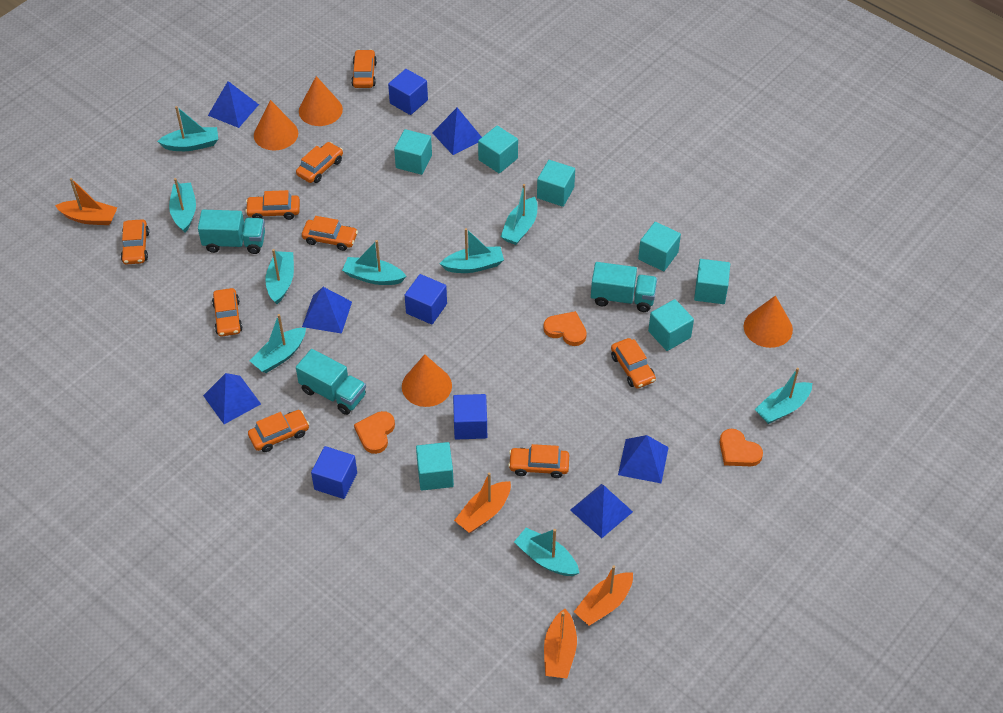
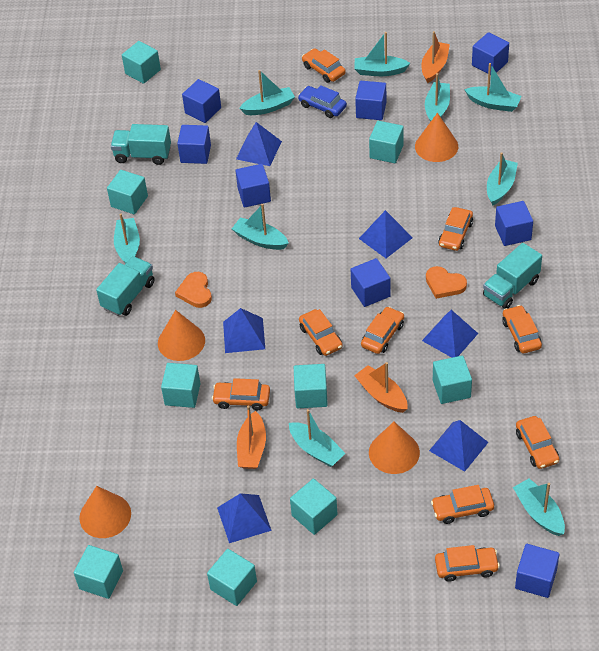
blue car: 0 -> 1
blue cube: 4 -> 8
orange boat: 4 -> 3
orange heart: 3 -> 2
turquoise cube: 7 -> 9

